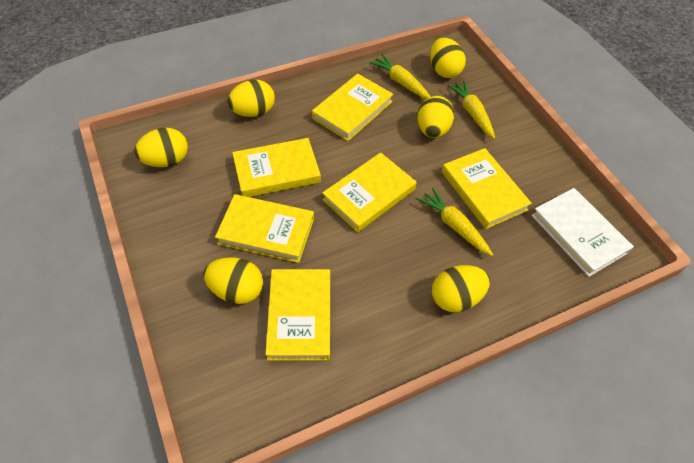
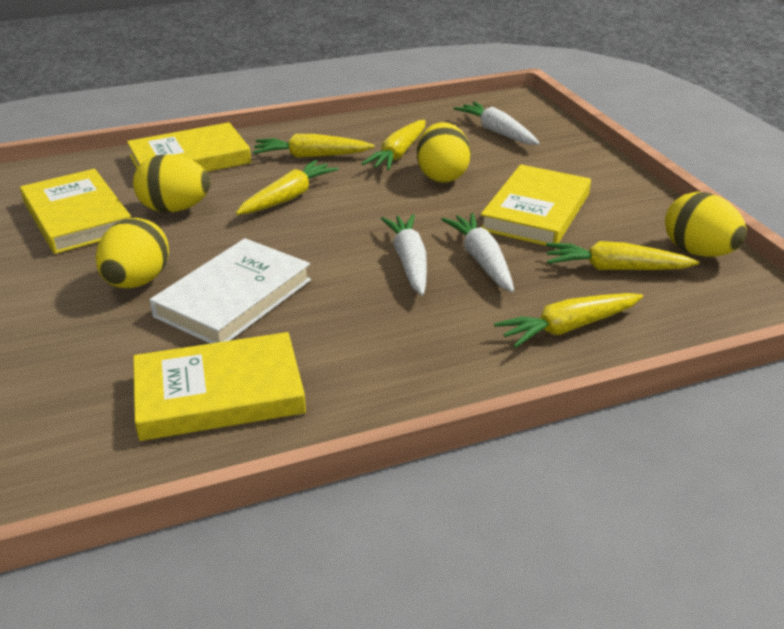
white carrot: 0 -> 3
yellow book: 6 -> 4
yellow carrot: 3 -> 5
yellow egg: 6 -> 4

